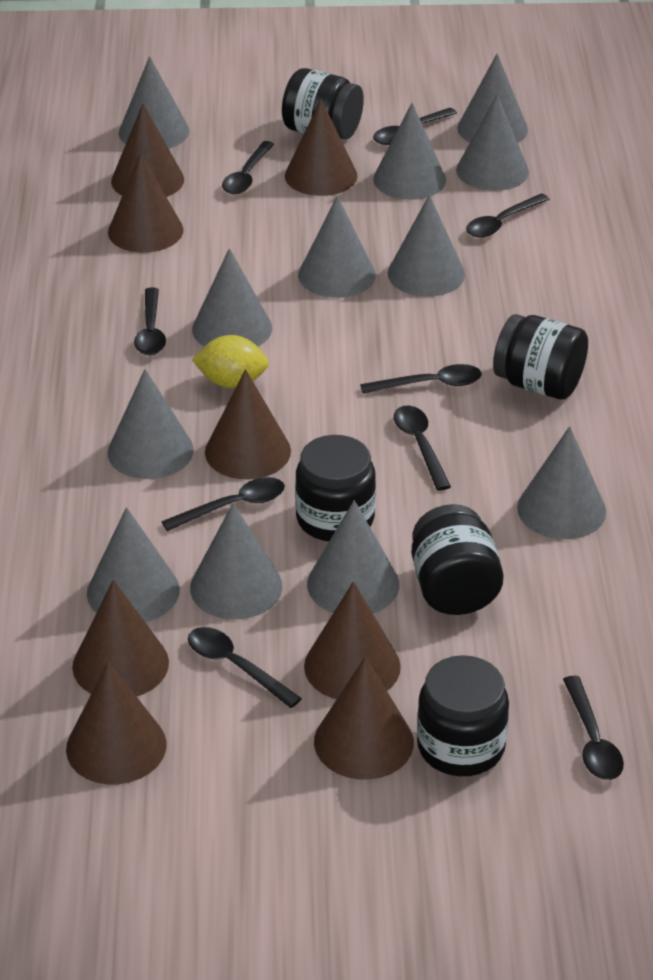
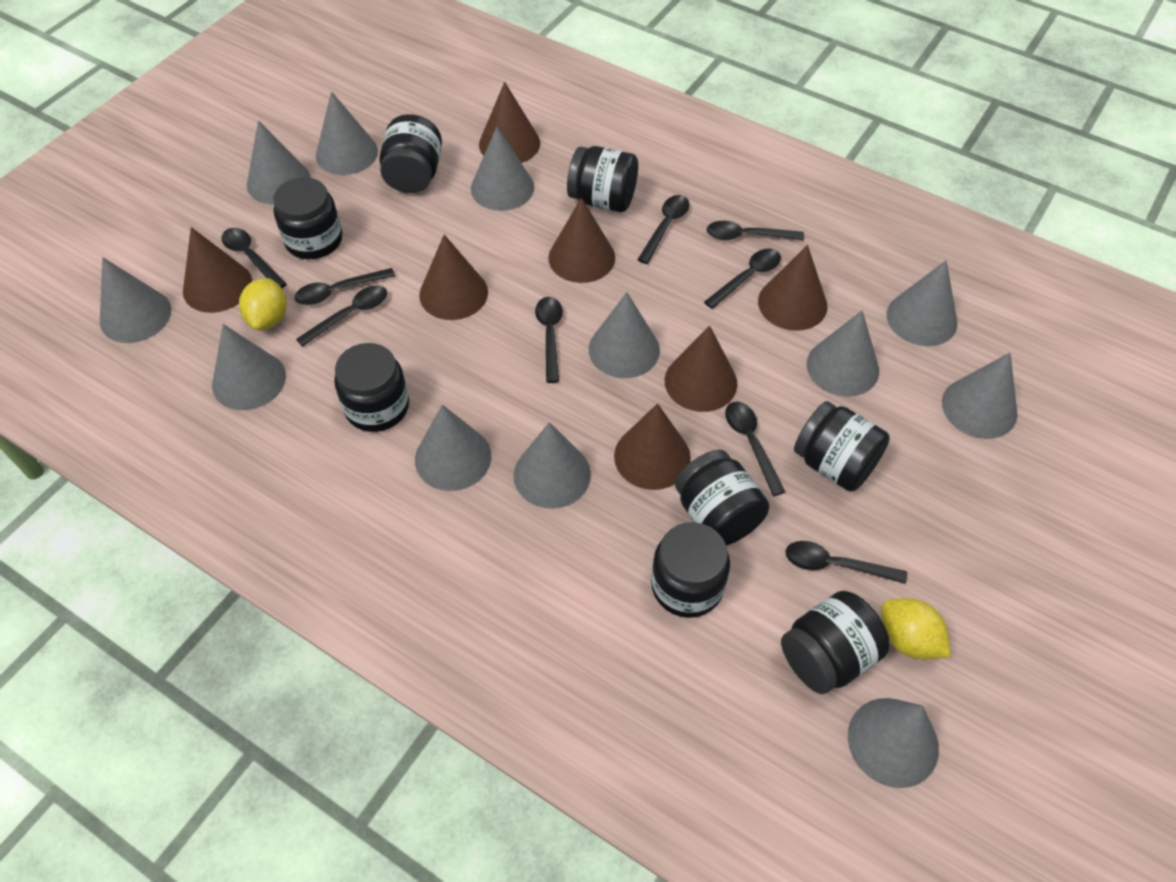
black jar: 5 -> 8
brown cone: 8 -> 7
yellow lemon: 1 -> 2

